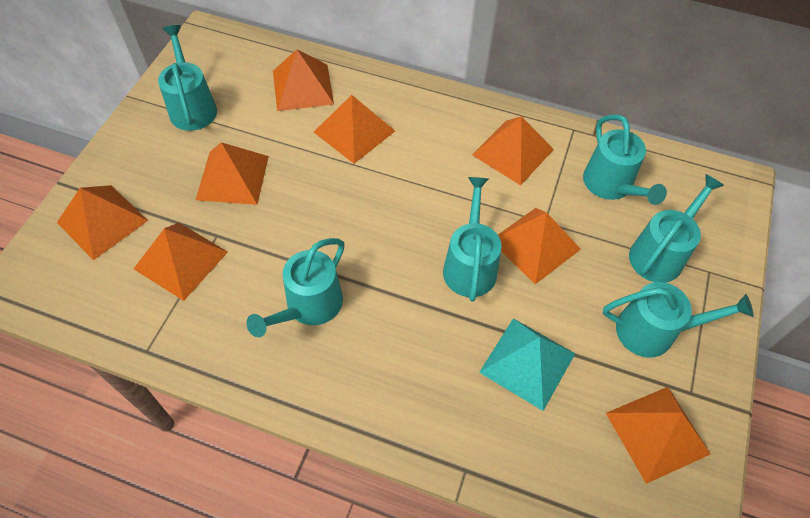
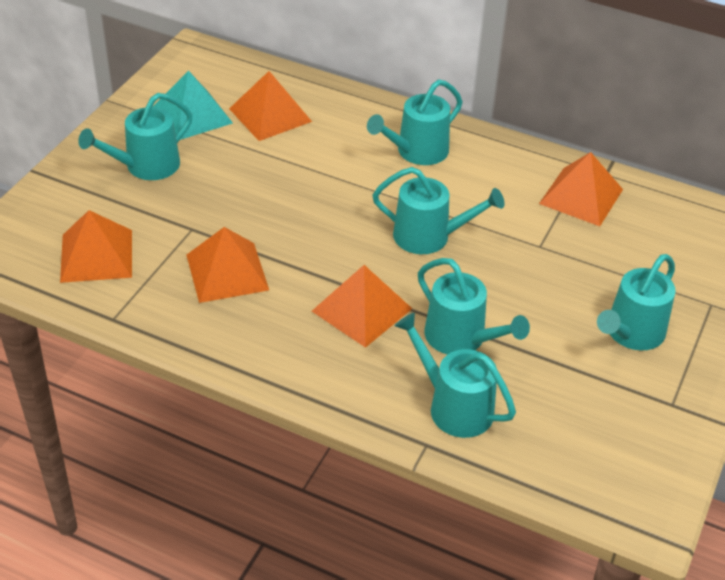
orange pyramid: 8 -> 5

